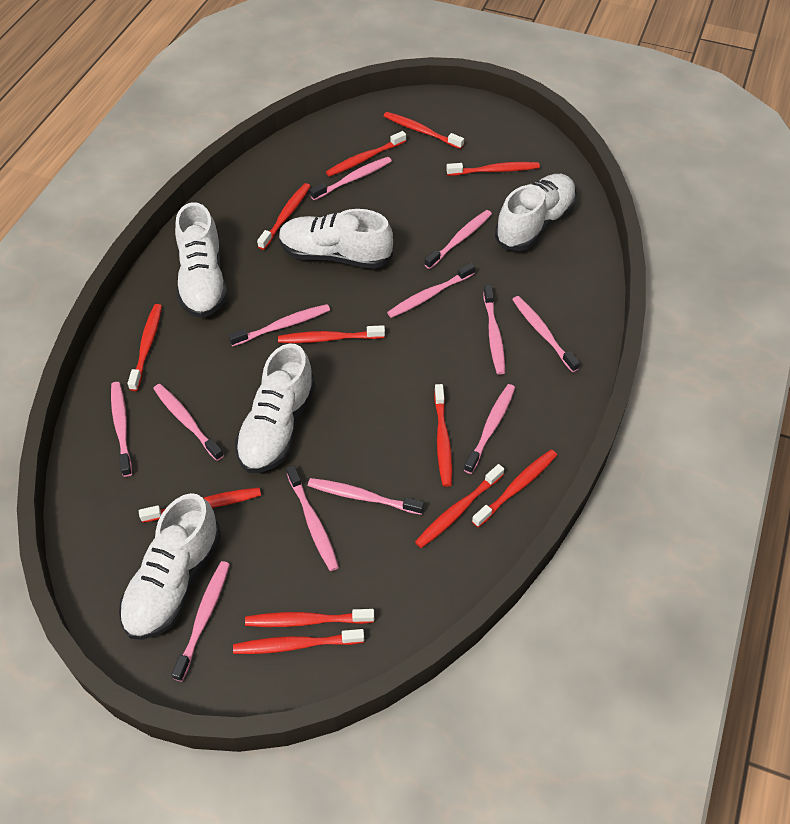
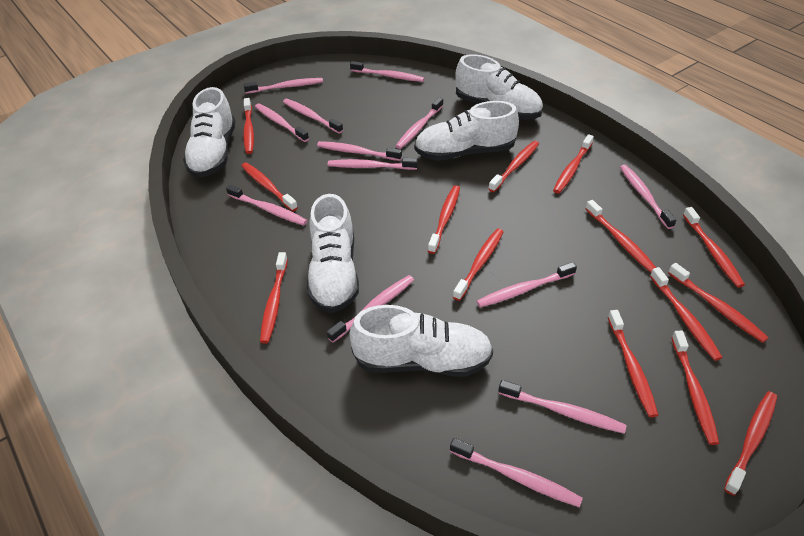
pink toothbrush: 12 -> 13
red toothbrush: 12 -> 14

